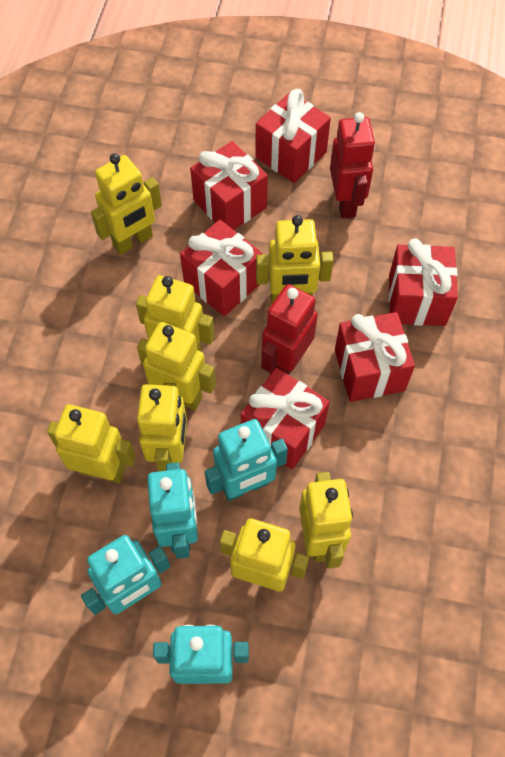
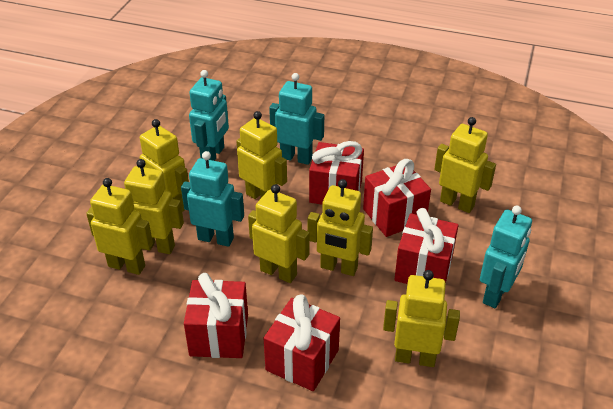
red gift: 6 -> 5
red robot: 2 -> 0

